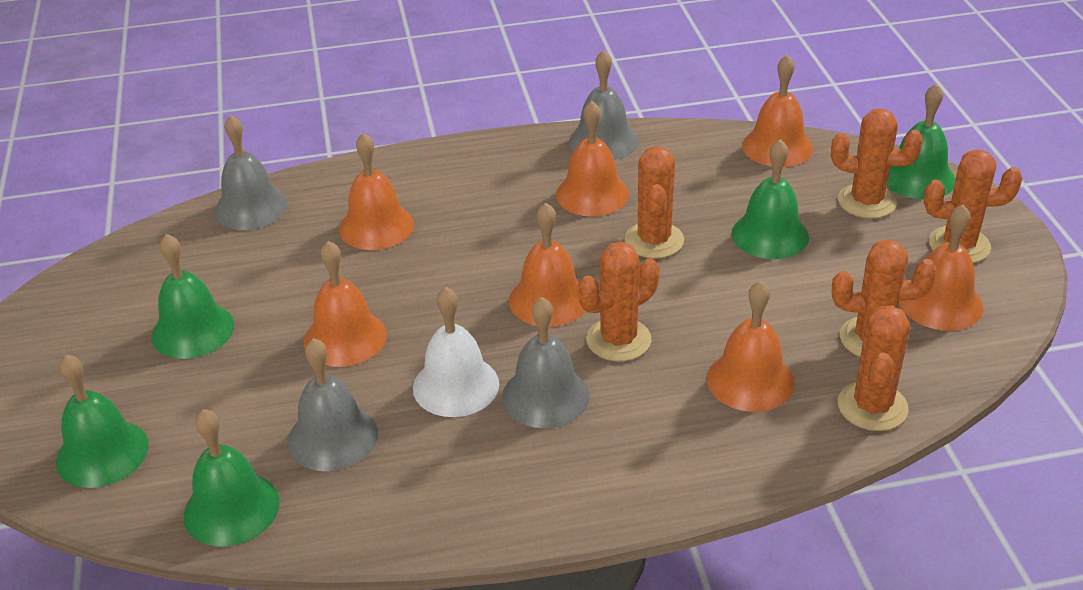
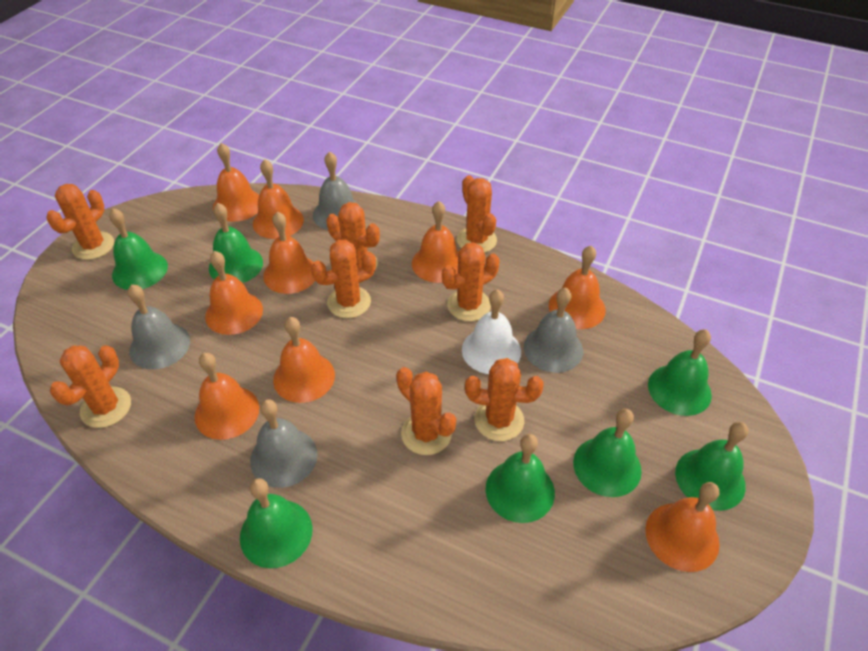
green bell: 5 -> 7
orange bell: 7 -> 9
orange cactus: 6 -> 8

